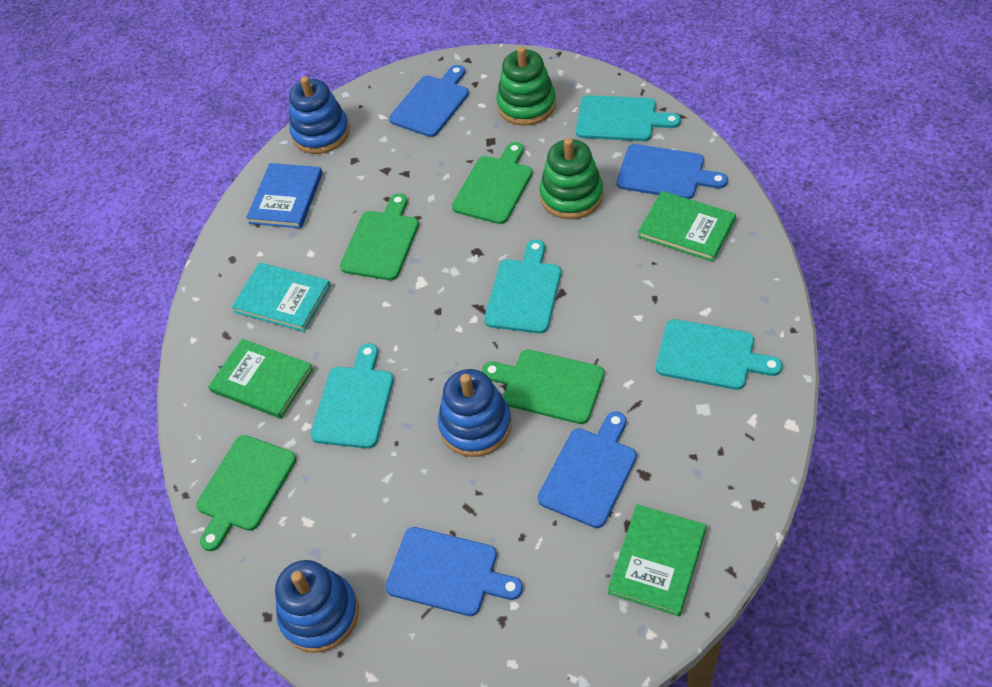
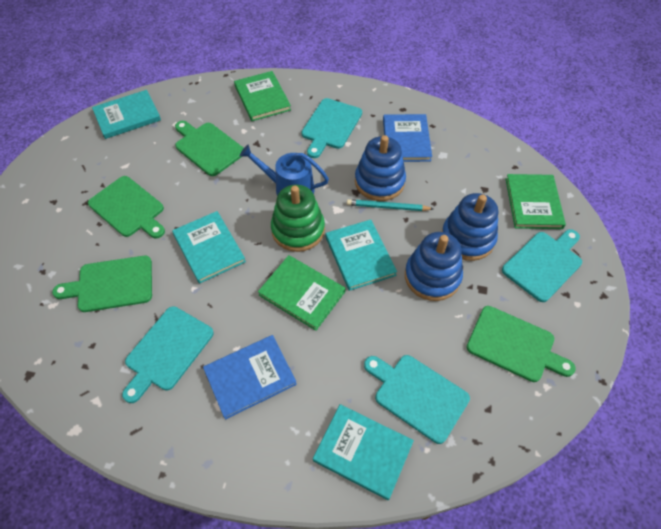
blue book: 1 -> 2
blue cutting board: 4 -> 0
blue watering can: 0 -> 1
green stacking toy: 2 -> 1
turquoise book: 1 -> 4
turquoise pencil: 0 -> 1

